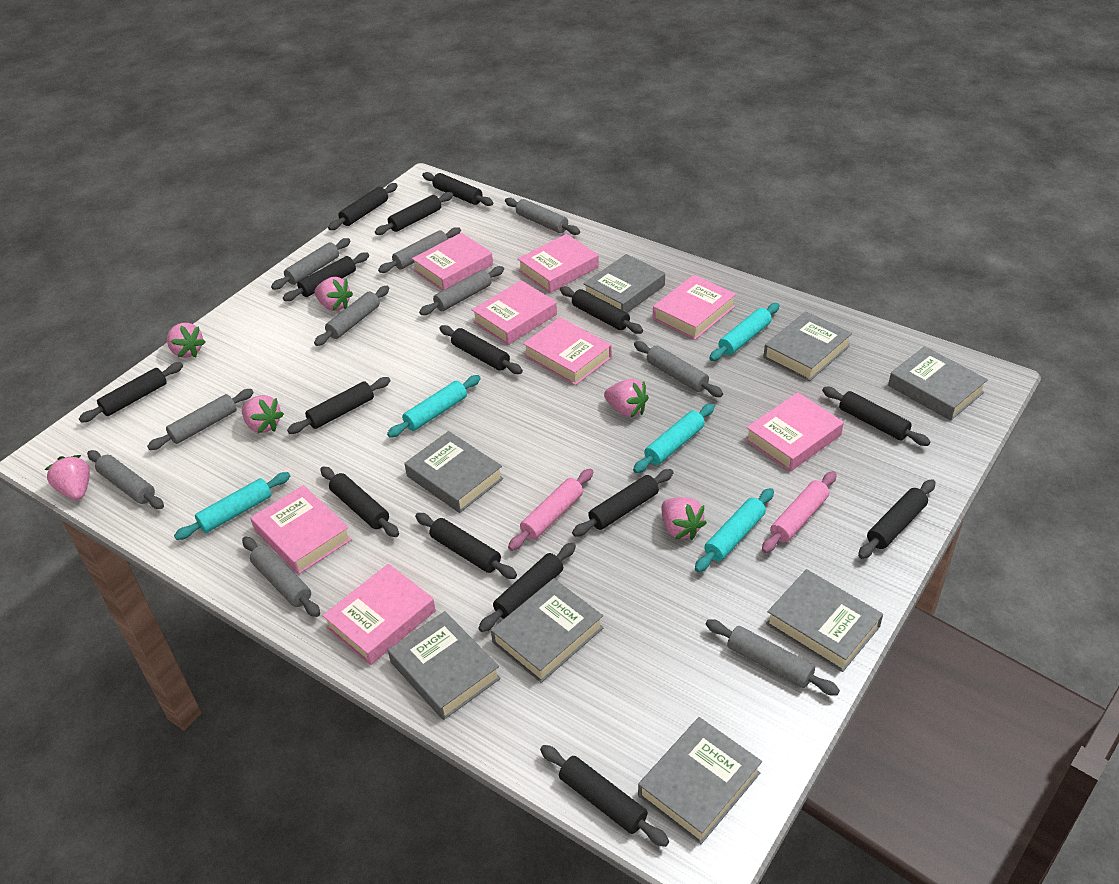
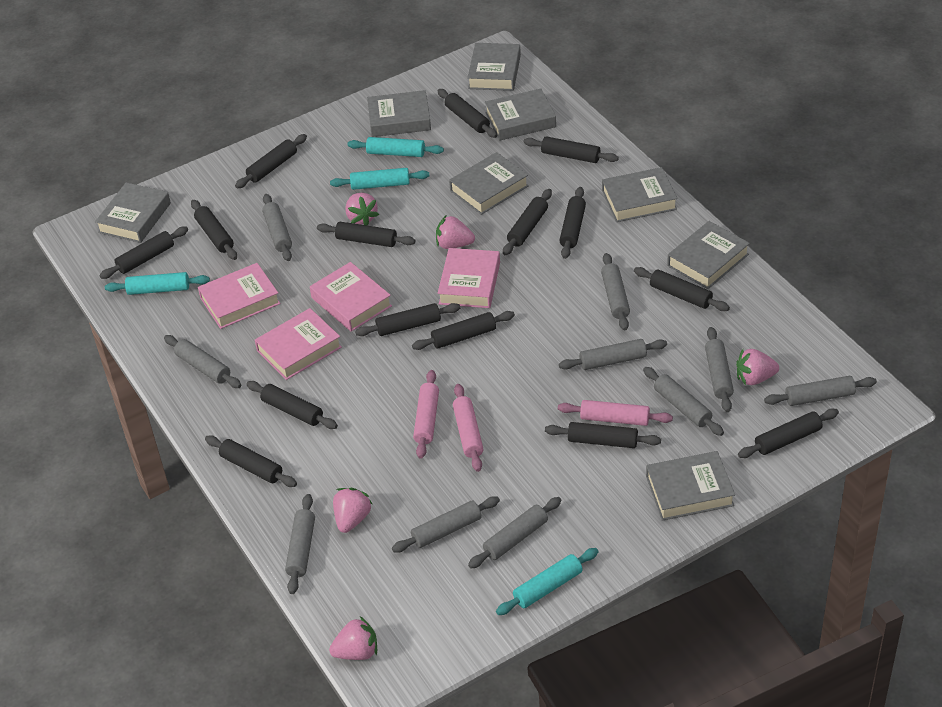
pink book: 8 -> 4
pink rolling pin: 2 -> 3
pink strawberry: 6 -> 5
turquoise rolling pin: 5 -> 4

